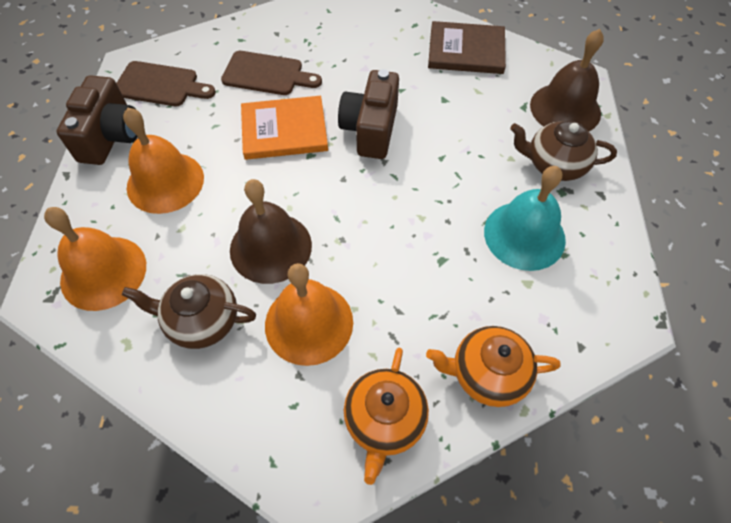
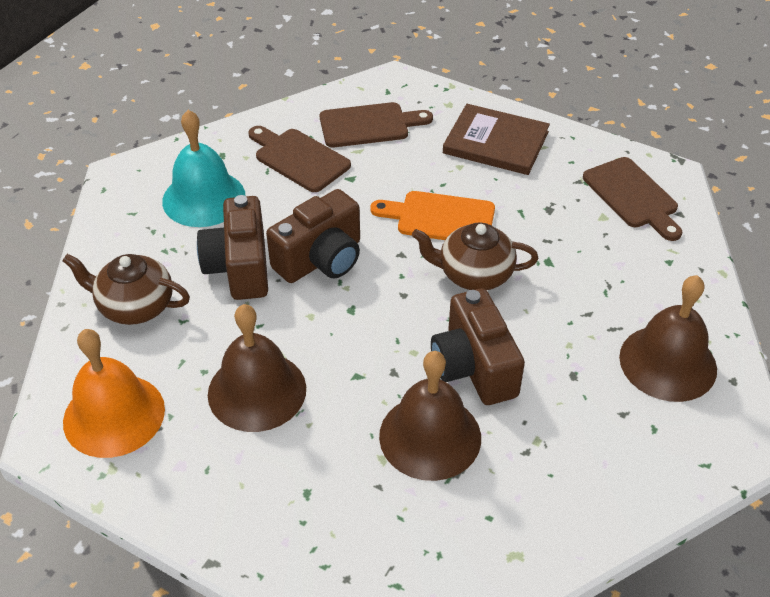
brown bell: 2 -> 3
brown camera: 2 -> 3
brown cutting board: 2 -> 3
orange bell: 3 -> 1
orange book: 1 -> 0
orange cutting board: 0 -> 1
orange teapot: 2 -> 0

